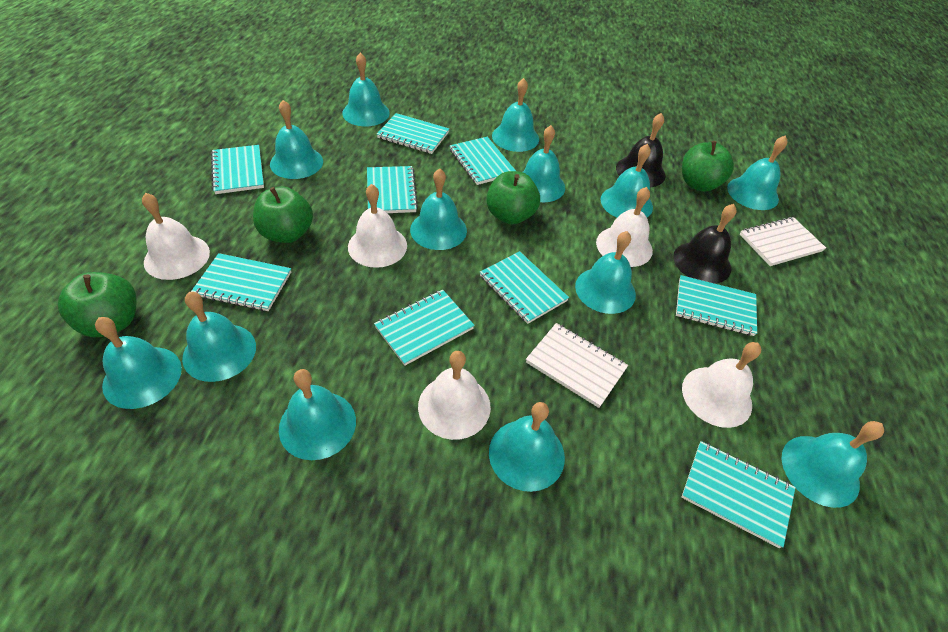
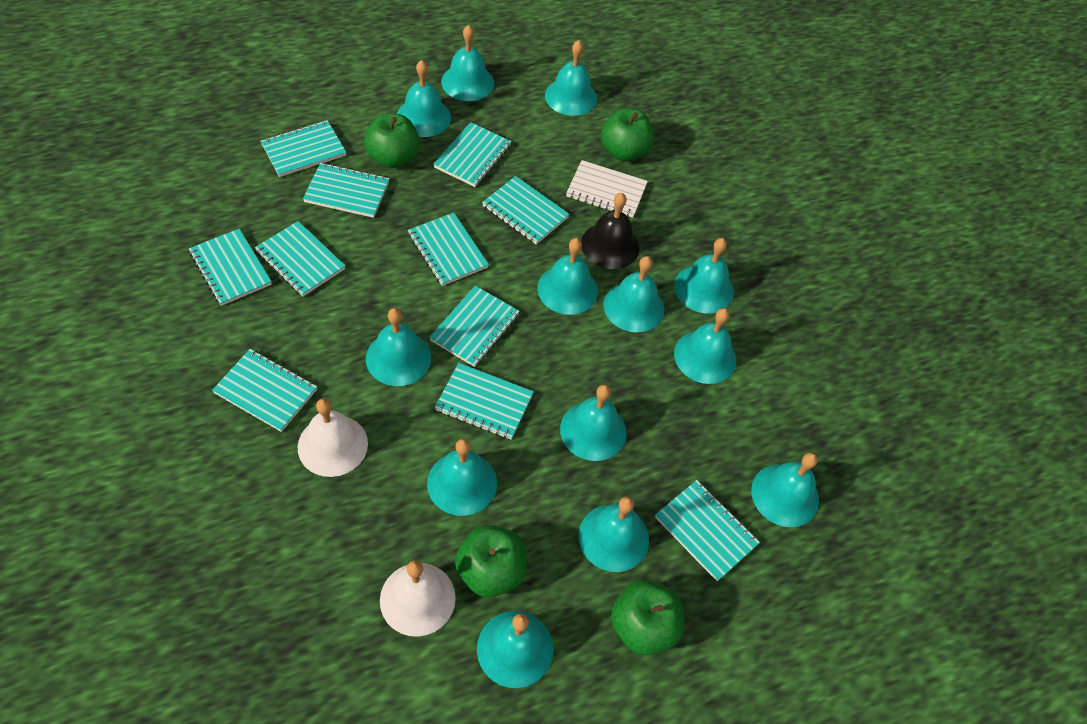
black bell: 2 -> 1
turquoise notebook: 9 -> 11
white bell: 5 -> 2
white notebook: 2 -> 1

